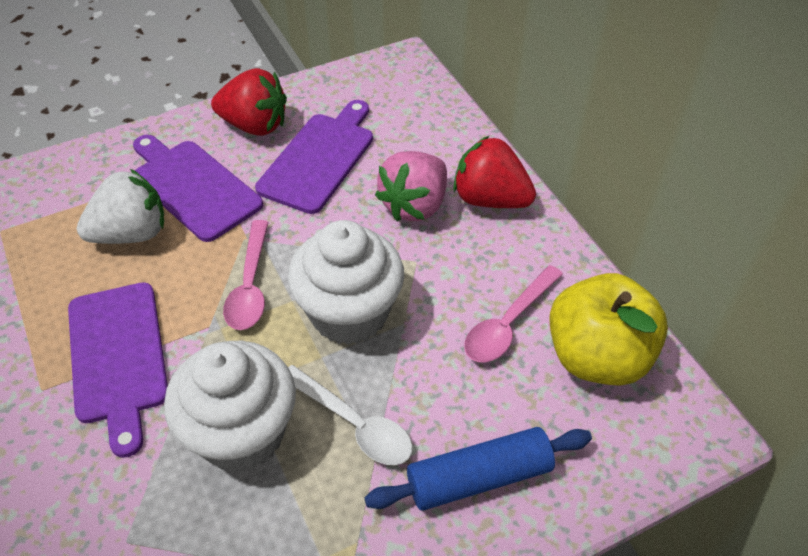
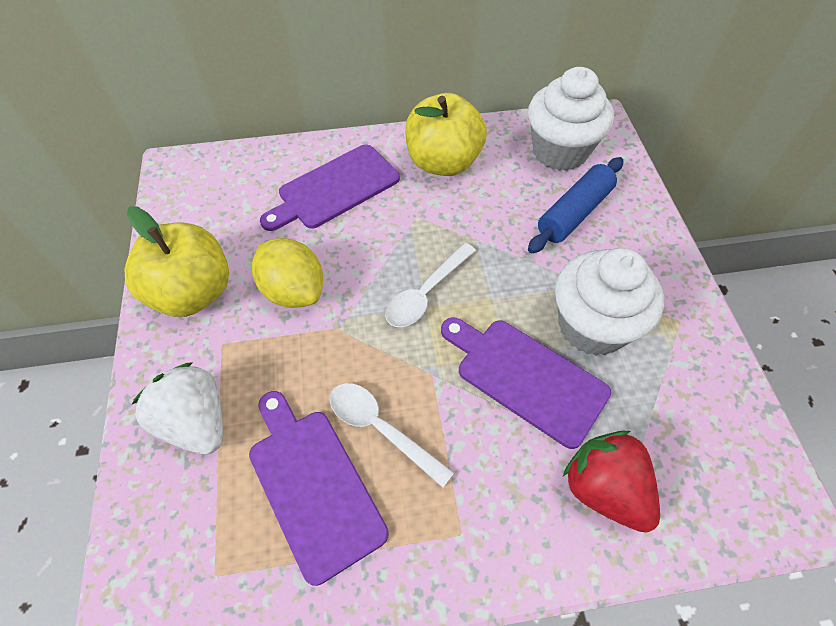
pink spoon: 2 -> 0
pink strawberry: 1 -> 0
red strawberry: 2 -> 1
white spoon: 1 -> 2
yellow apple: 1 -> 2
yellow lemon: 0 -> 1

